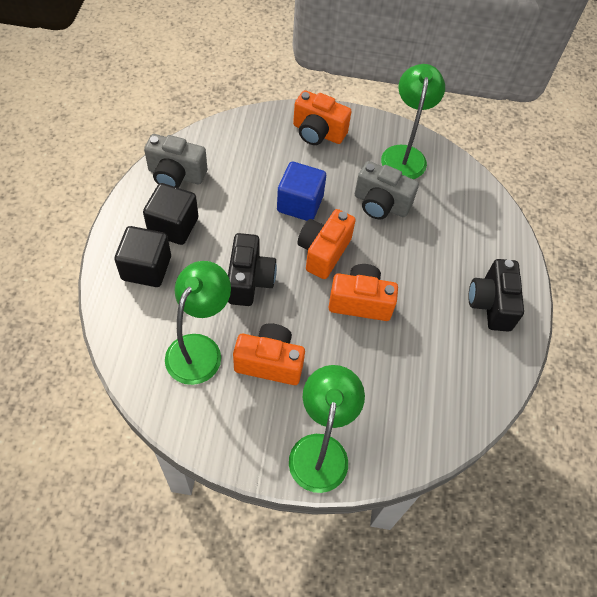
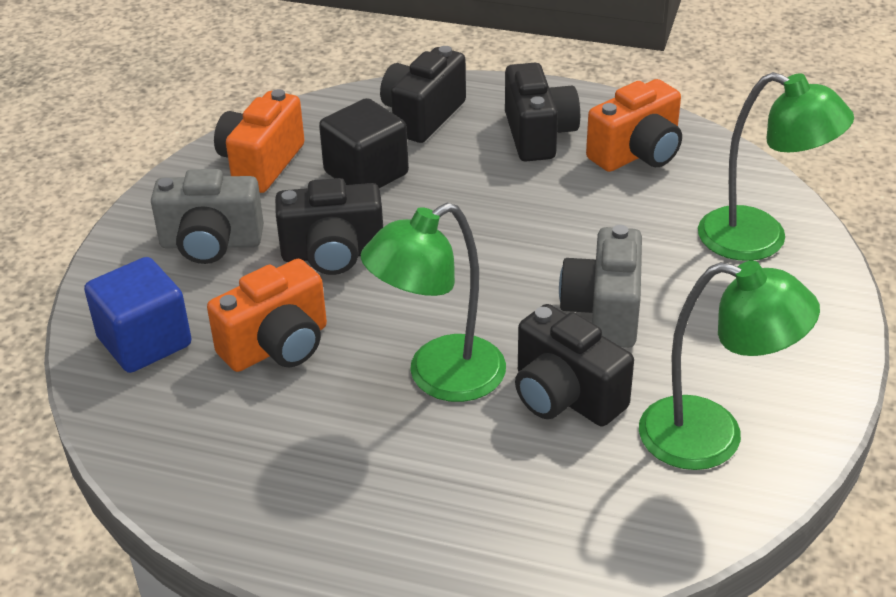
black camera: 2 -> 4
black cube: 2 -> 1
orange camera: 4 -> 3

